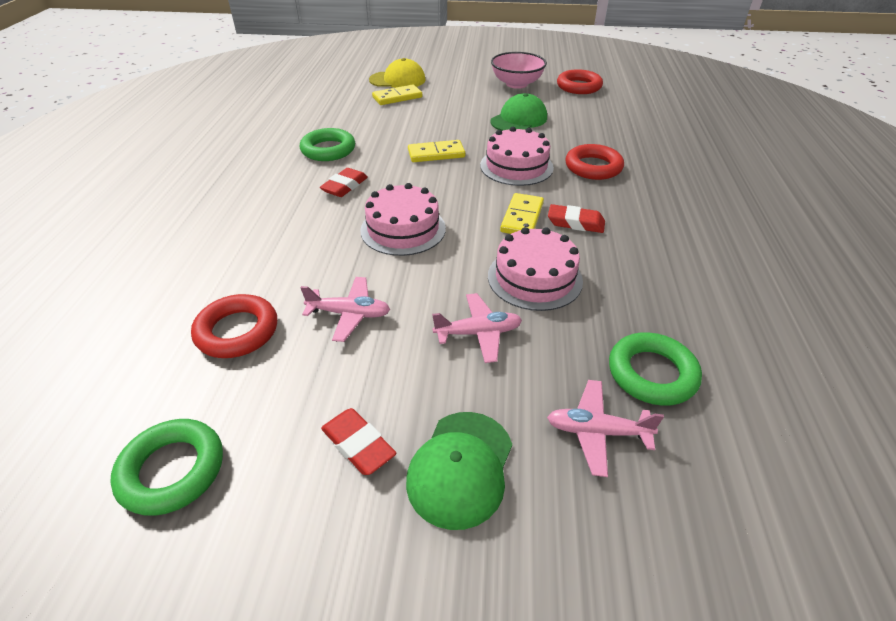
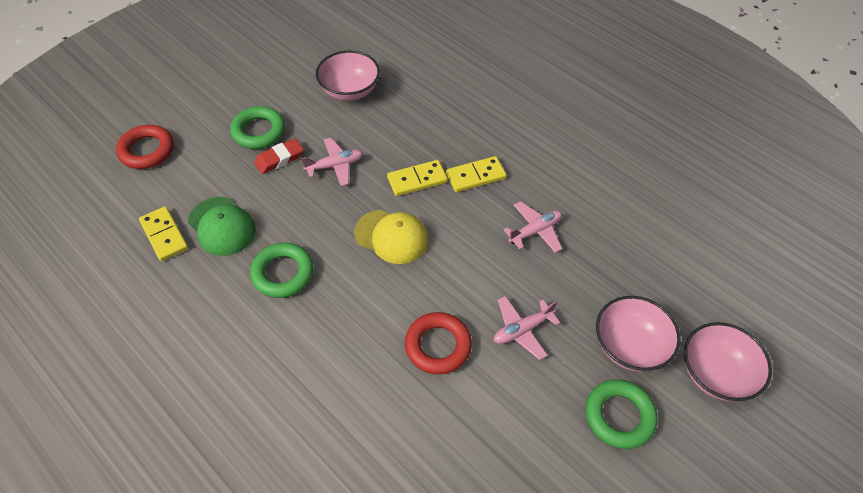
green cap: 2 -> 1
pink bowl: 1 -> 3
pink cake: 3 -> 0
red eraser: 3 -> 1
red ring: 3 -> 2

